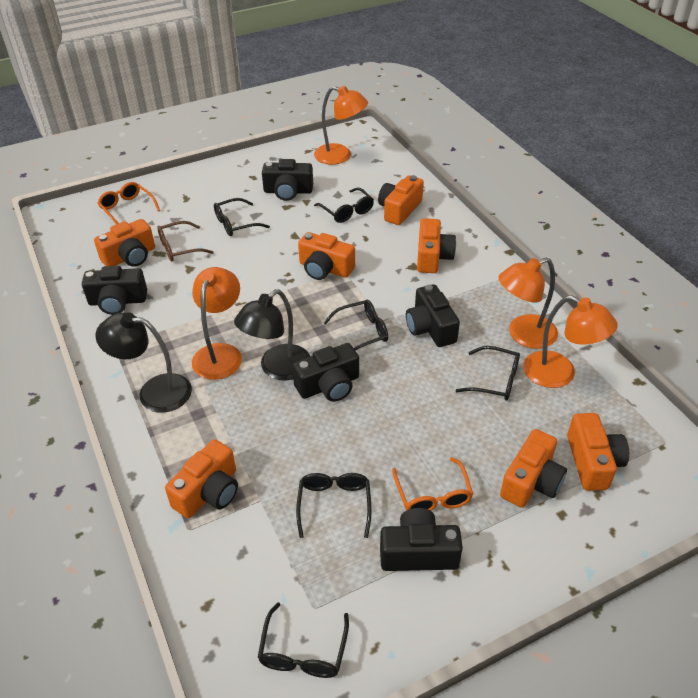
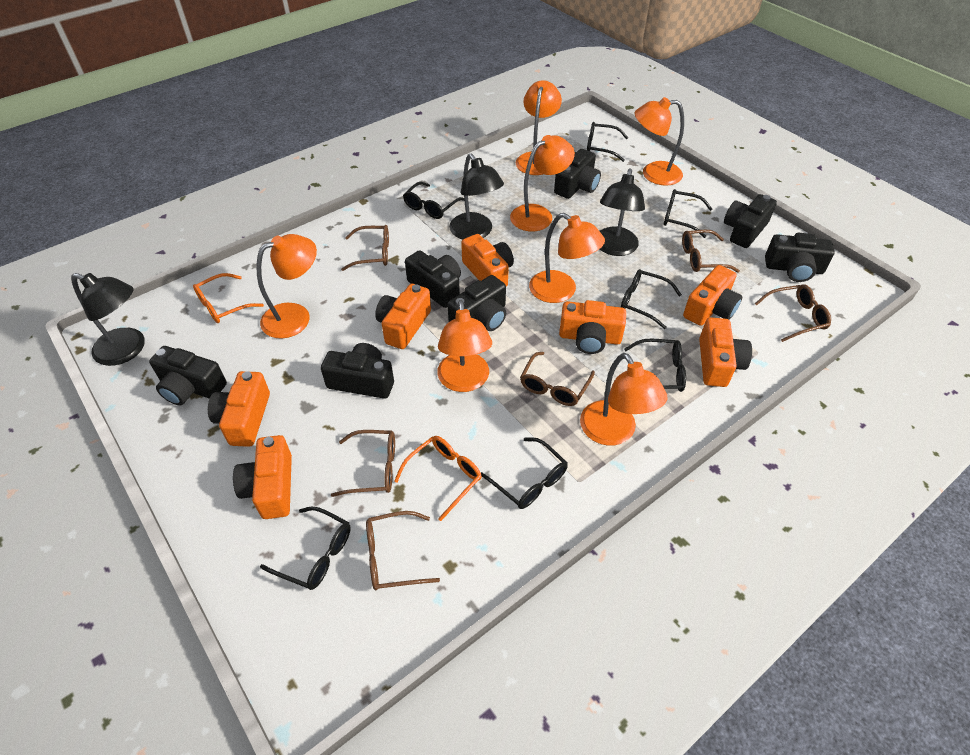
black camera: 5 -> 7
black glasses: 6 -> 7
black lamp: 2 -> 3
brown glasses: 1 -> 6
orange lamp: 4 -> 7

